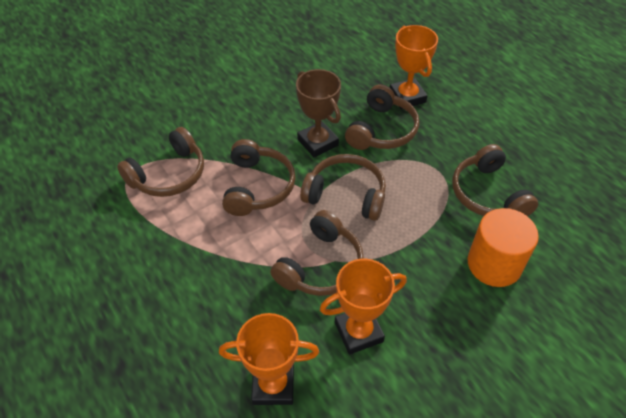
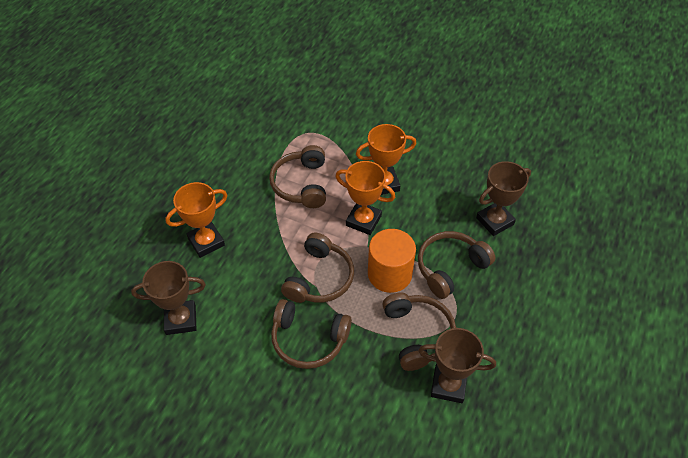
brown headphones: 6 -> 5
brown trophy: 1 -> 3

